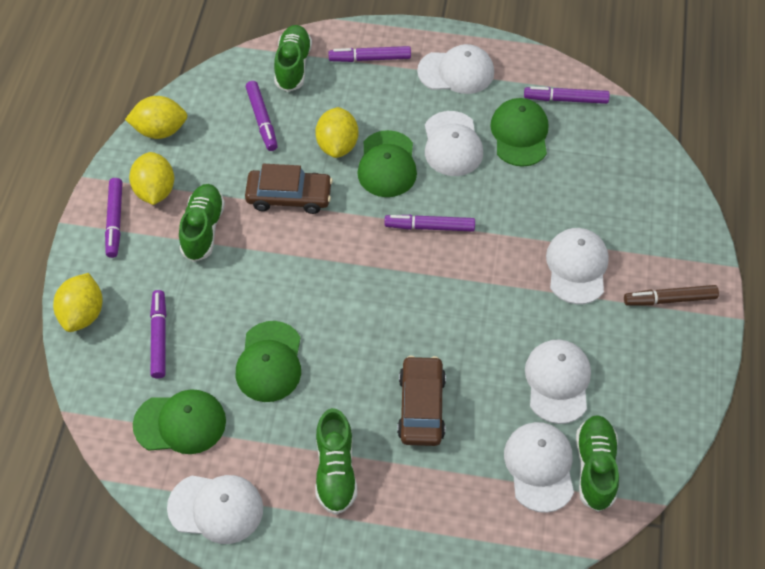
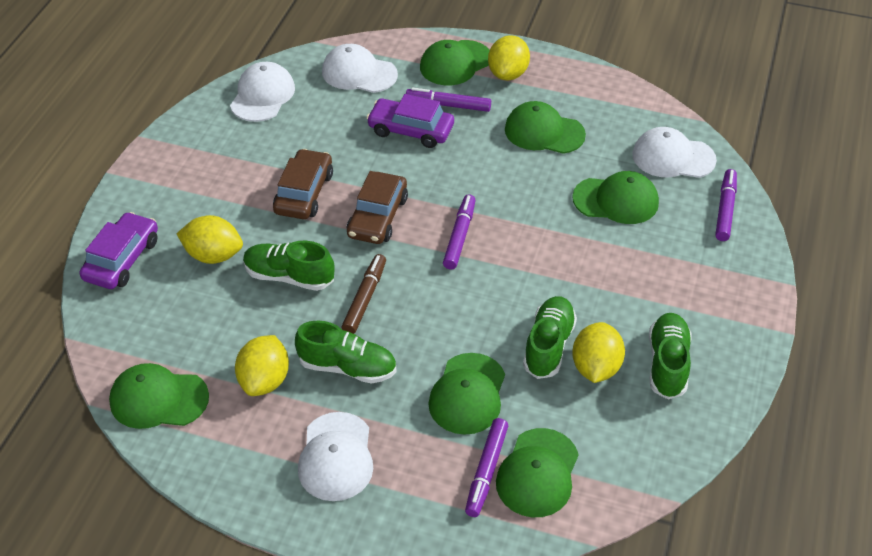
green cap: 4 -> 6
purple car: 0 -> 2
purple marker: 6 -> 4
white cap: 6 -> 4

